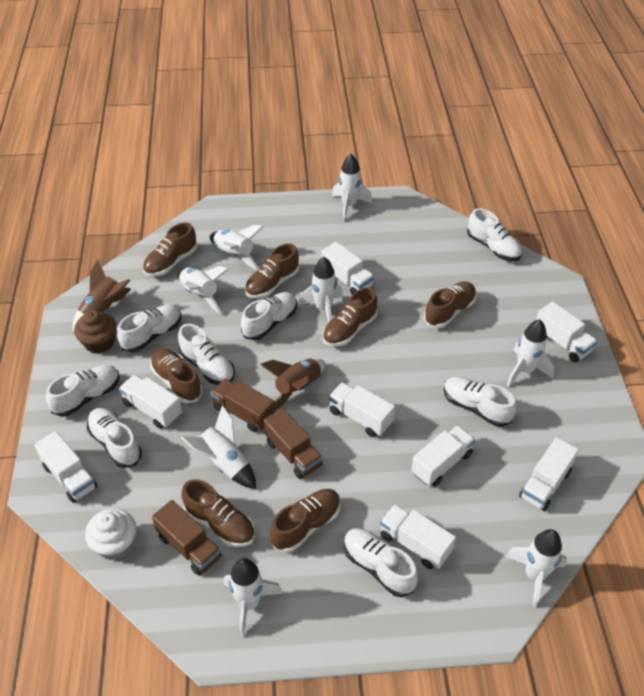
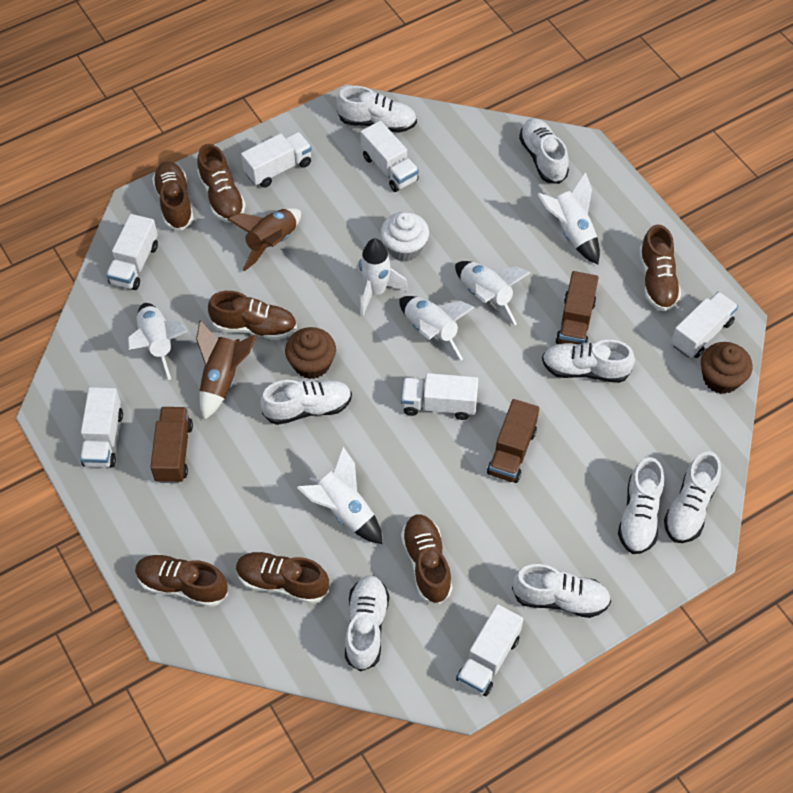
brown cupcake: 1 -> 2
white rocket: 8 -> 6
white truck: 8 -> 7

